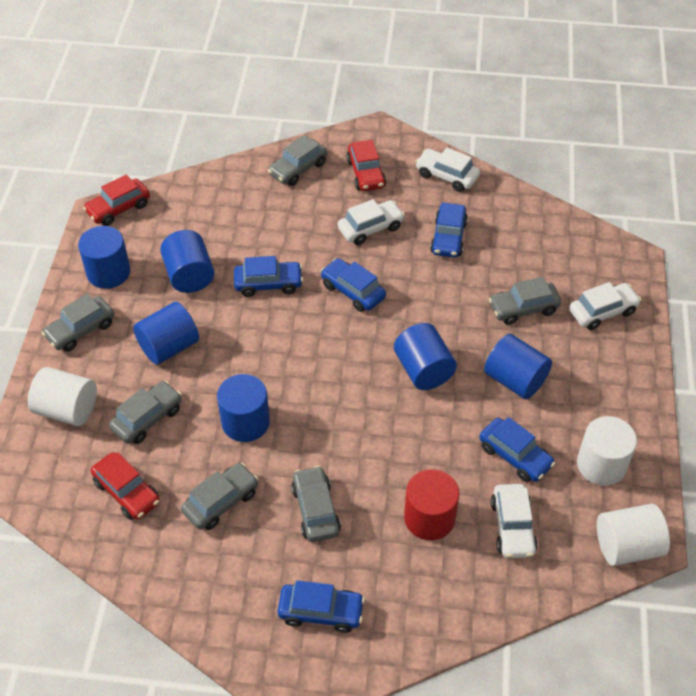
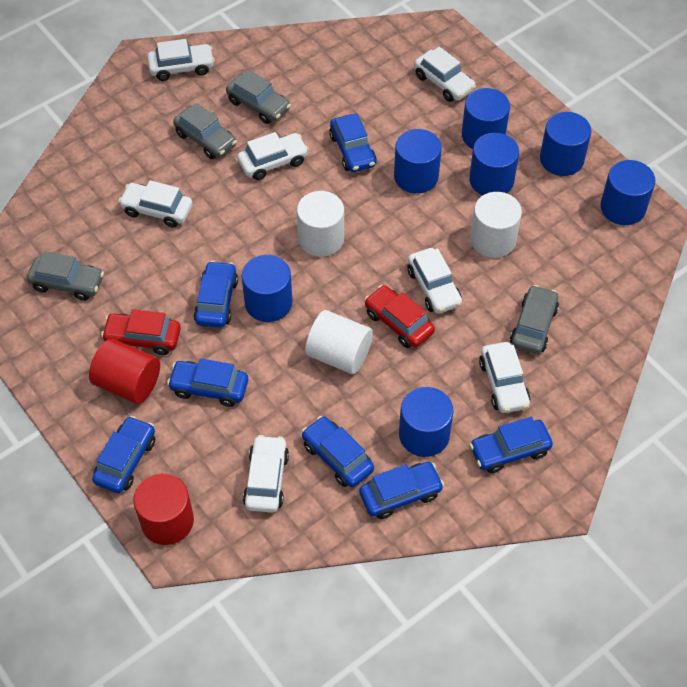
blue car: 5 -> 7
blue cylinder: 6 -> 7
grey car: 6 -> 4
red car: 3 -> 2
red cylinder: 1 -> 2
white car: 4 -> 7

